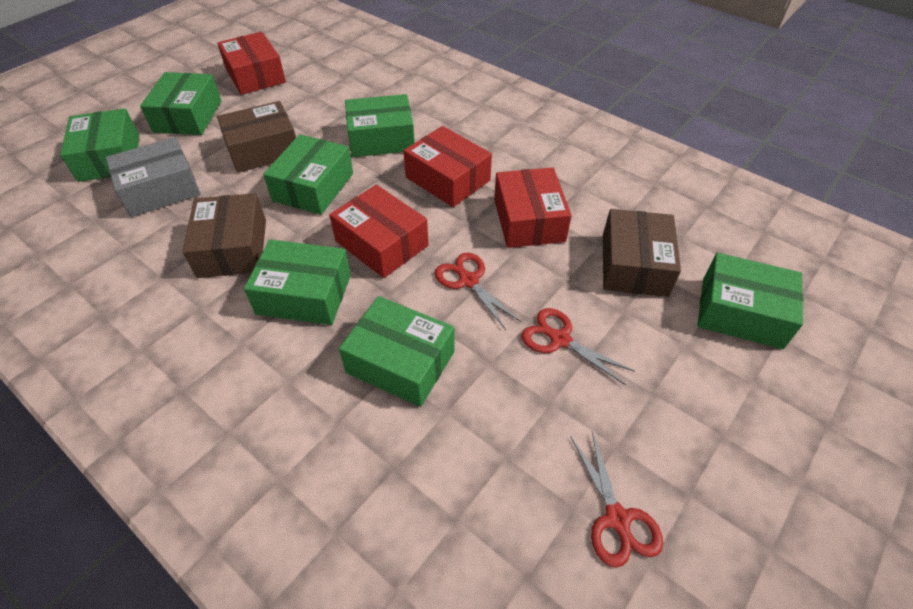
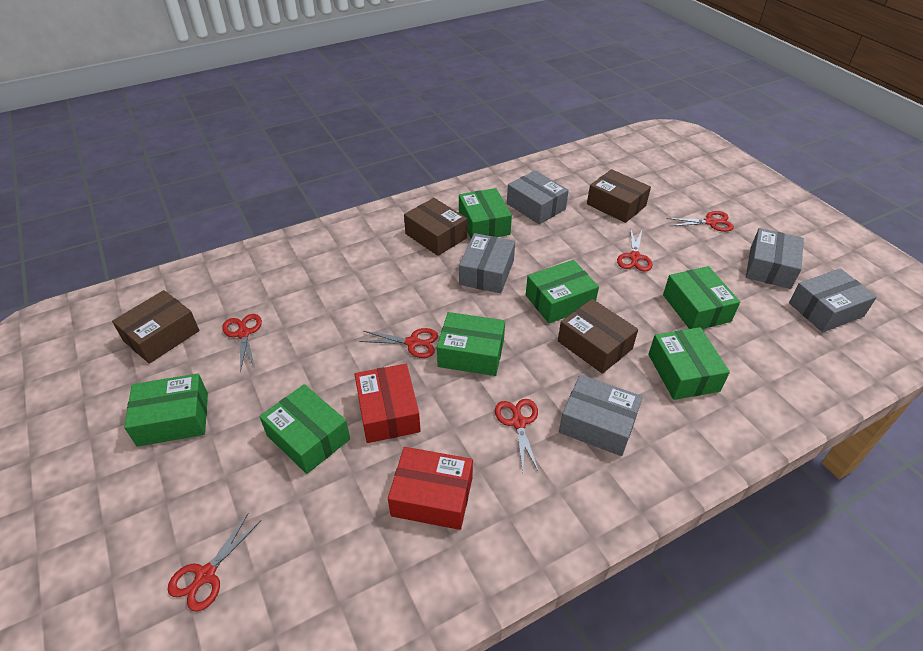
brown box: 3 -> 4
grey box: 1 -> 5
red box: 4 -> 2
red scissors: 3 -> 6

